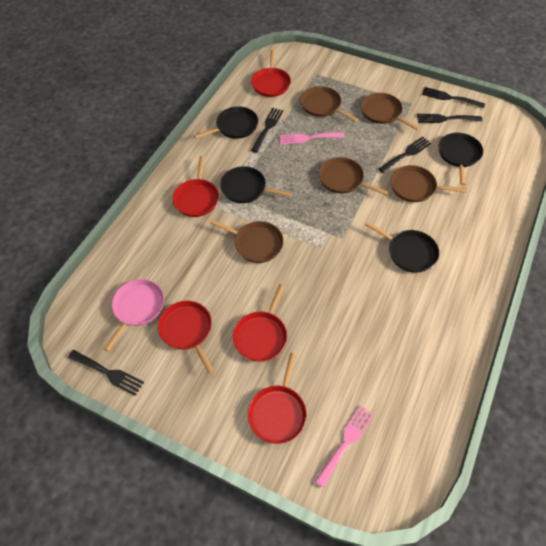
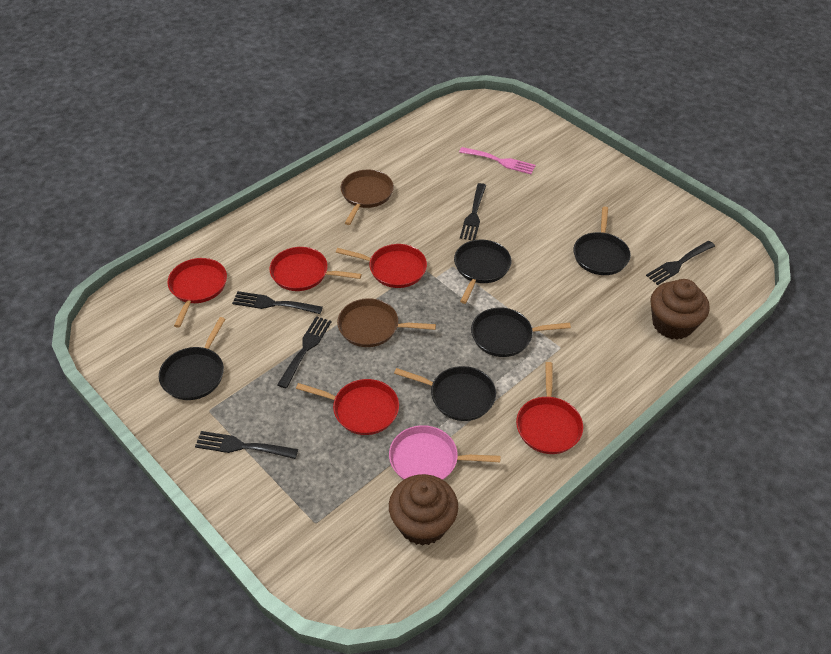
black pan: 4 -> 5
brown cupcake: 0 -> 2
brown pan: 5 -> 2
pink fork: 2 -> 1

